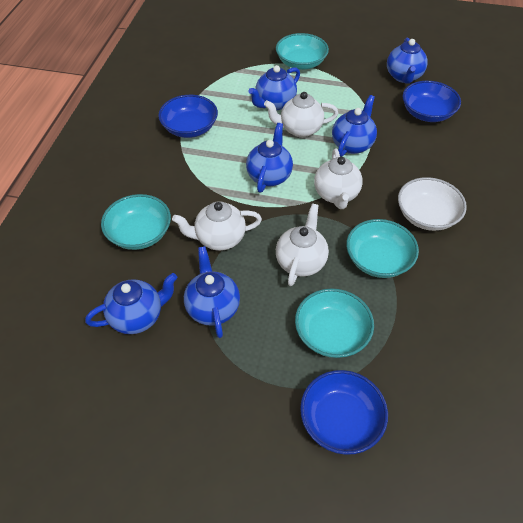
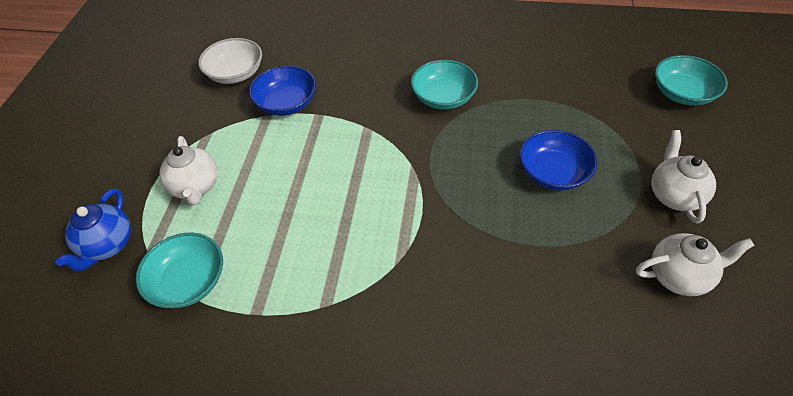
blue bowl: 3 -> 2
blue teapot: 6 -> 1
turquoise bowl: 4 -> 3
white teapot: 4 -> 3

